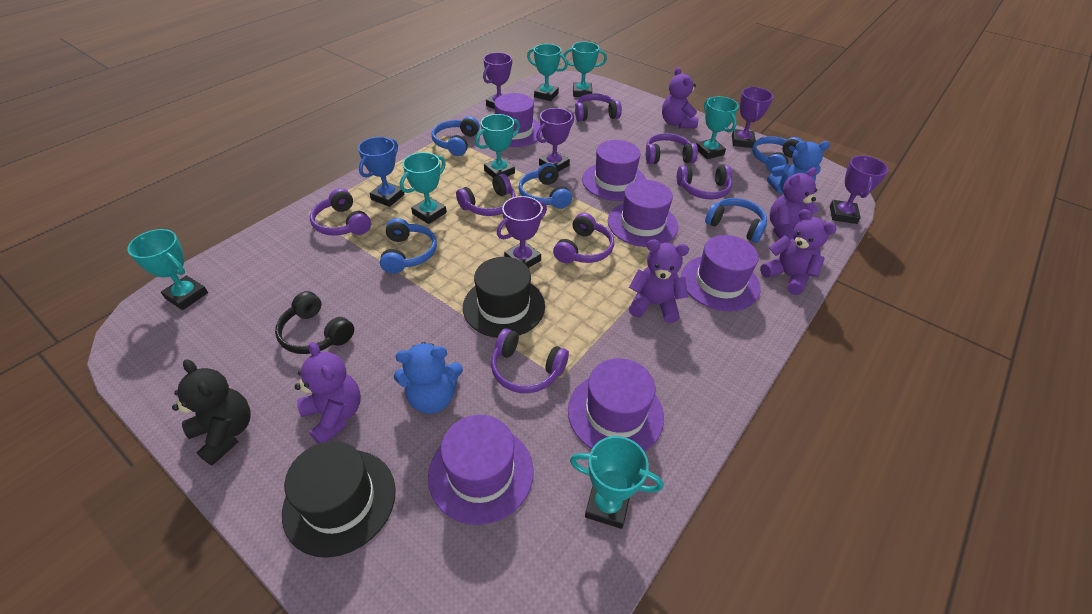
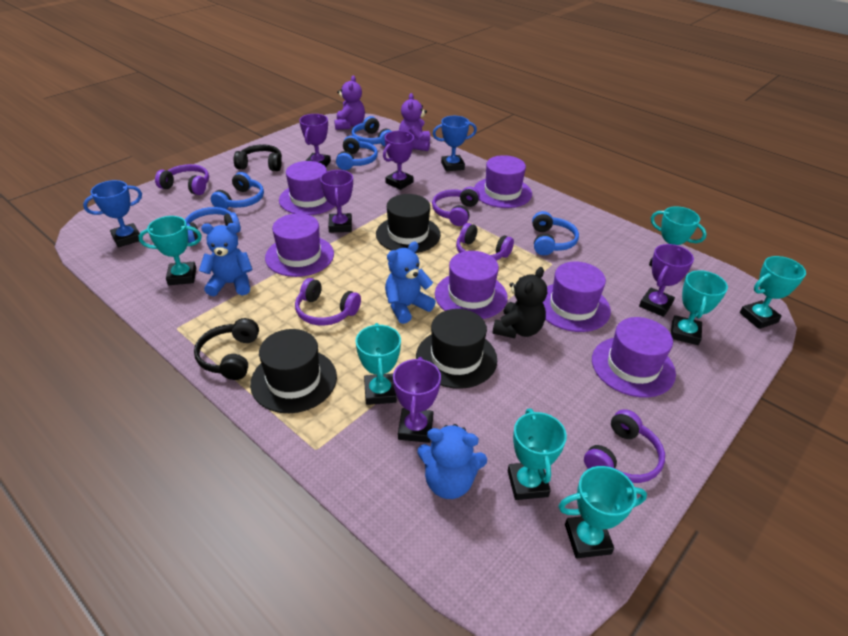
black hat: 2 -> 3
black headphones: 1 -> 2
blue teddy bear: 2 -> 3
blue trophy: 1 -> 2
purple headphones: 7 -> 5
purple teddy bear: 5 -> 2

